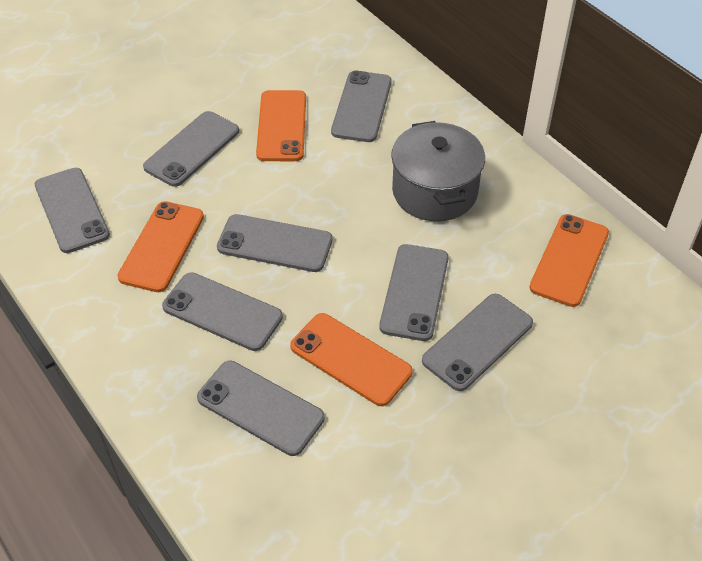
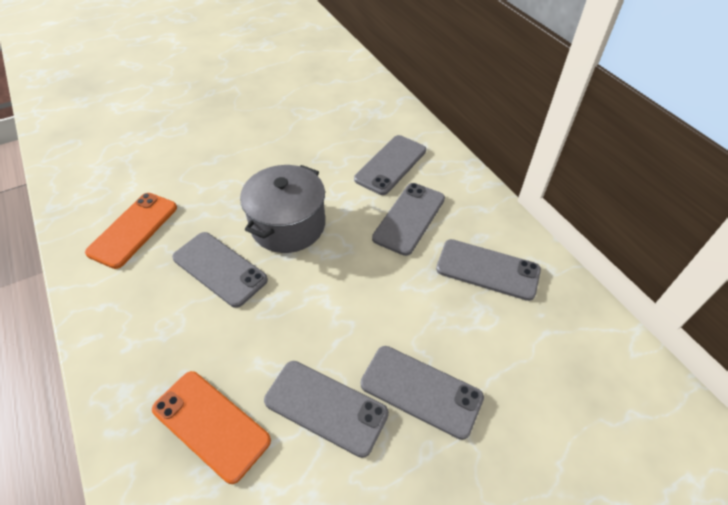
grey phone: 8 -> 6
orange phone: 4 -> 2

